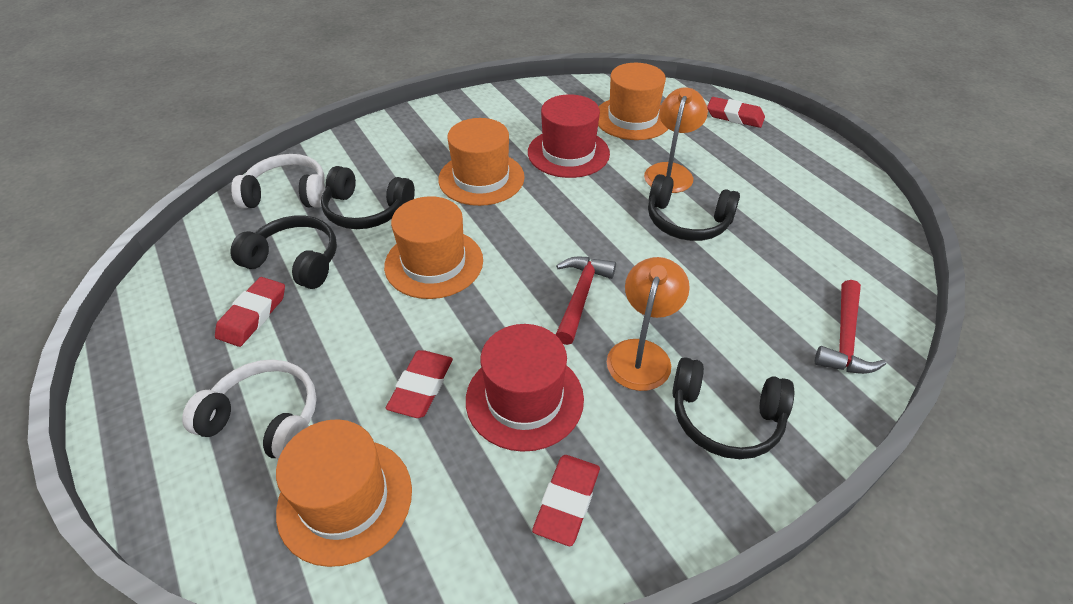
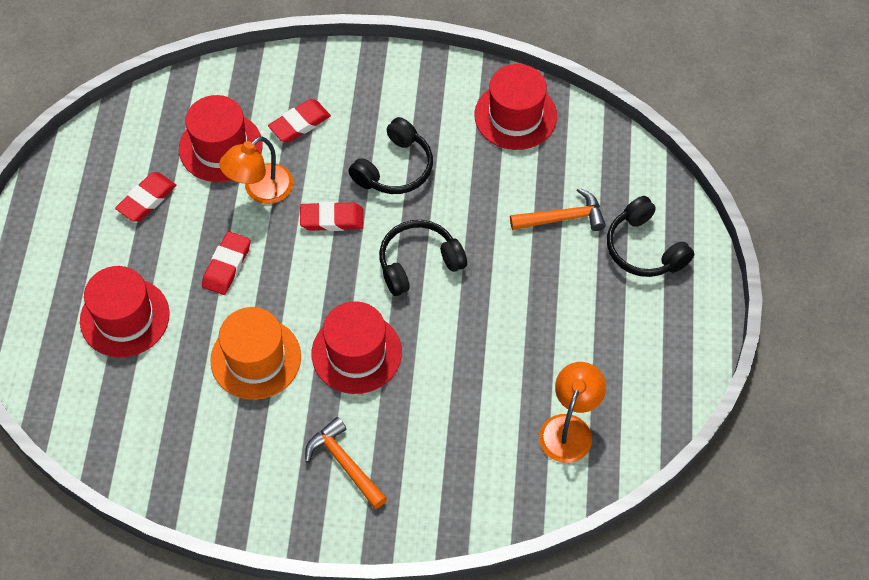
black headphones: 4 -> 3
orange hammer: 0 -> 2
orange hat: 4 -> 1
red hammer: 2 -> 0
red hat: 2 -> 4
white headphones: 2 -> 0

